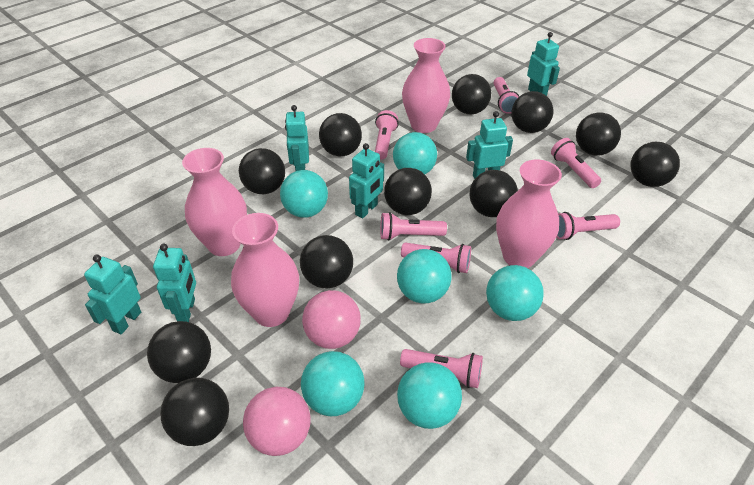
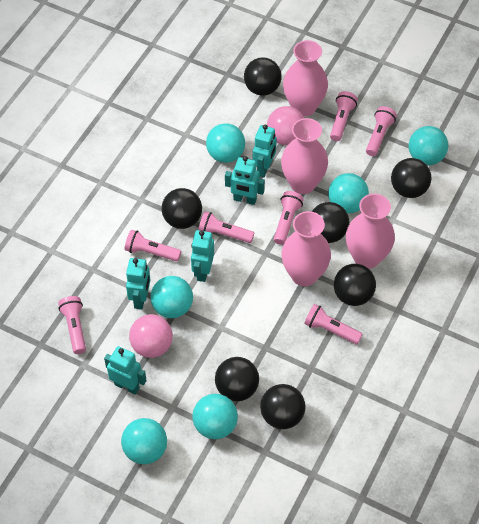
black ball: 11 -> 7
turquoise robot: 6 -> 5

